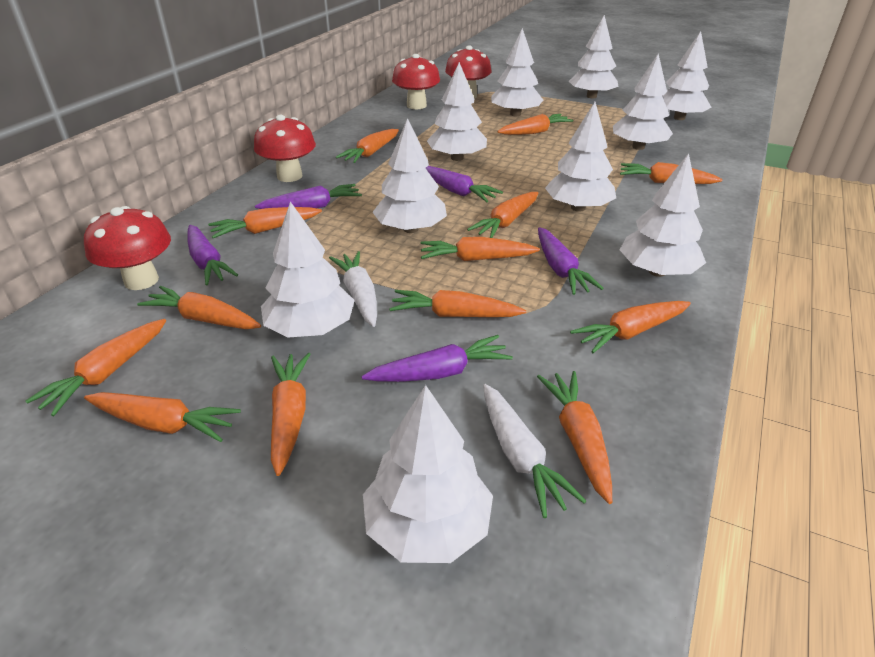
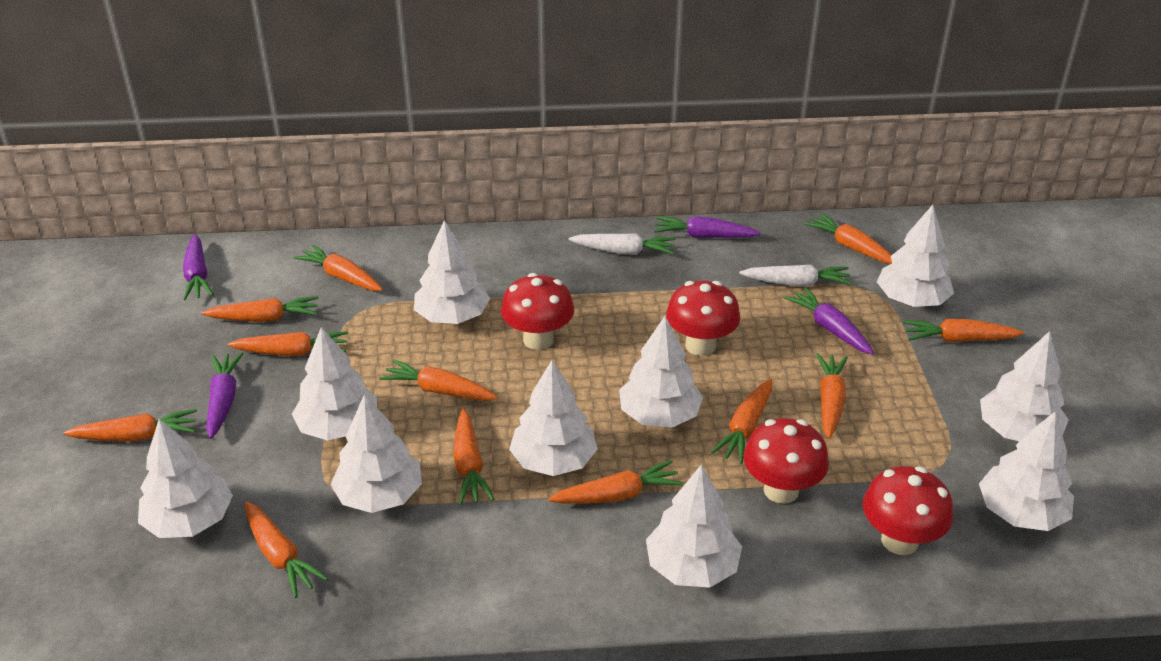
orange carrot: 13 -> 12
purple carrot: 5 -> 4

